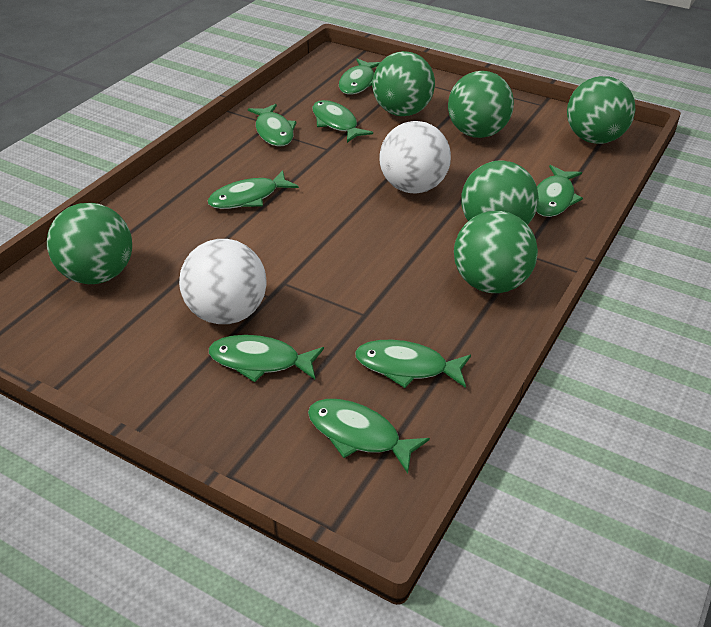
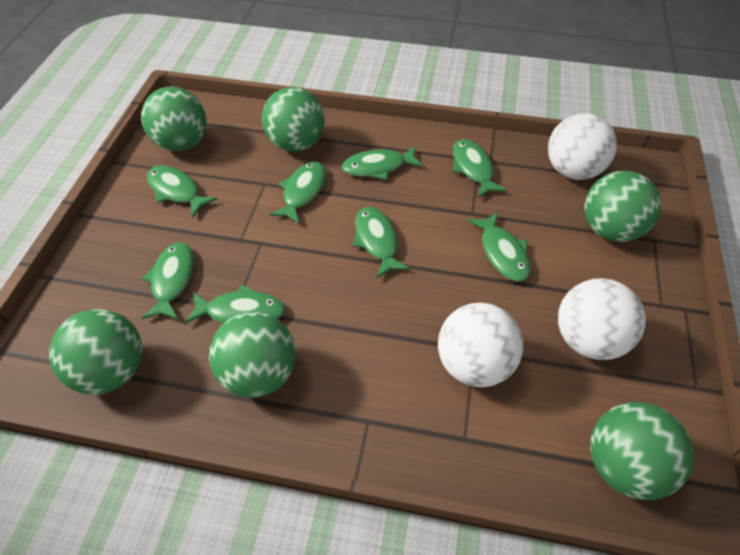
white ball: 2 -> 3

